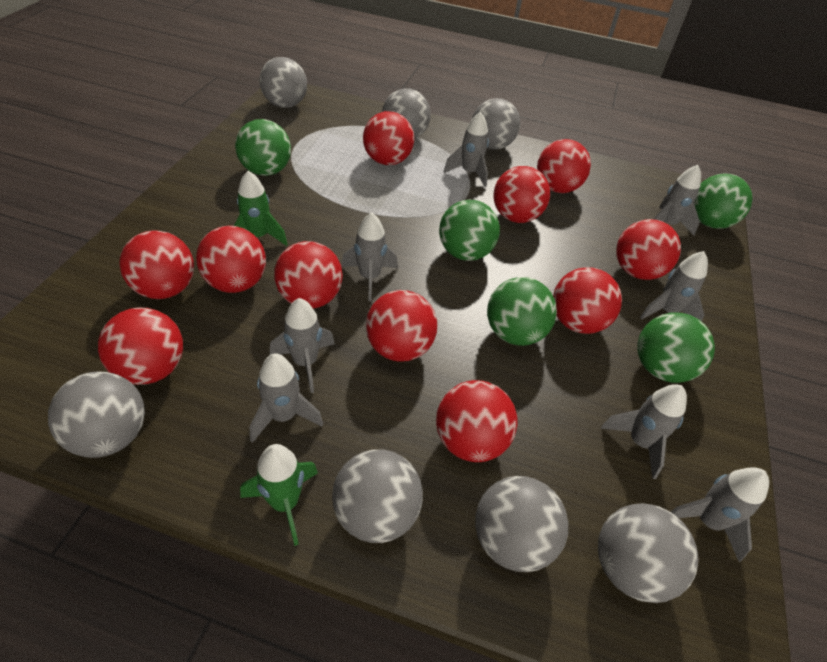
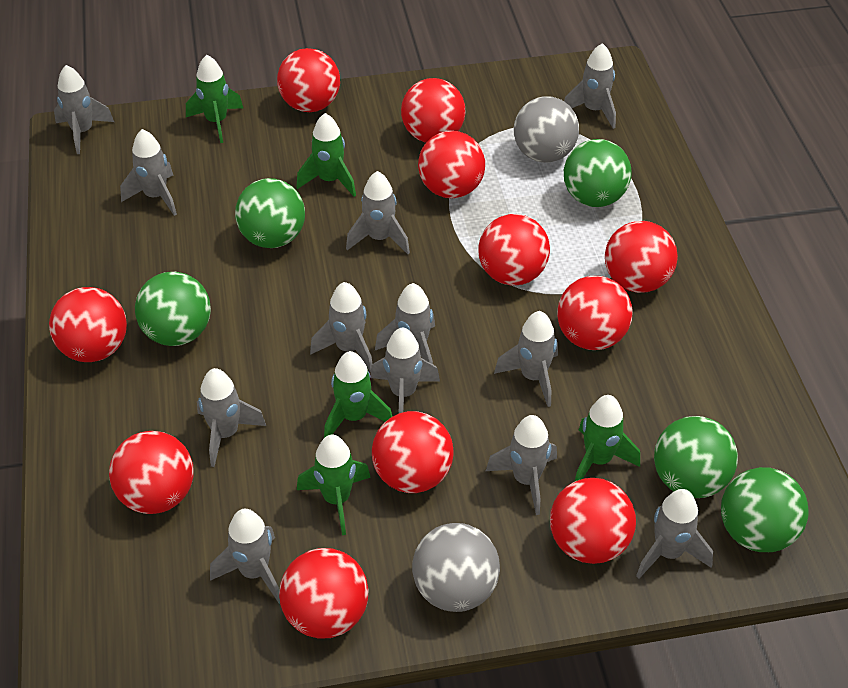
green rocket: 2 -> 5
grey ball: 7 -> 2
grey rocket: 8 -> 12

